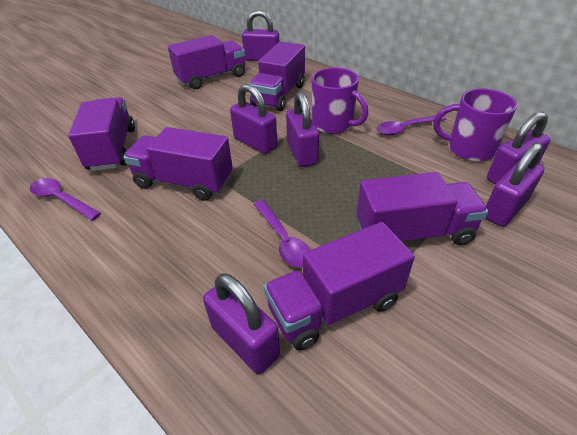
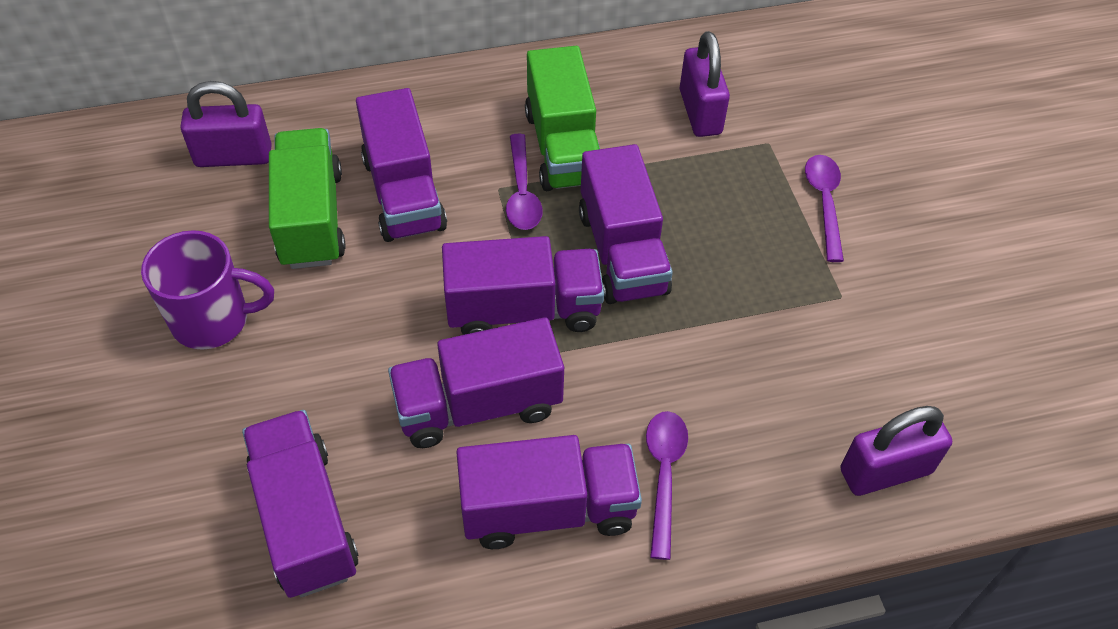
green truck: 0 -> 2
purple mug: 2 -> 1
purple padlock: 6 -> 3

